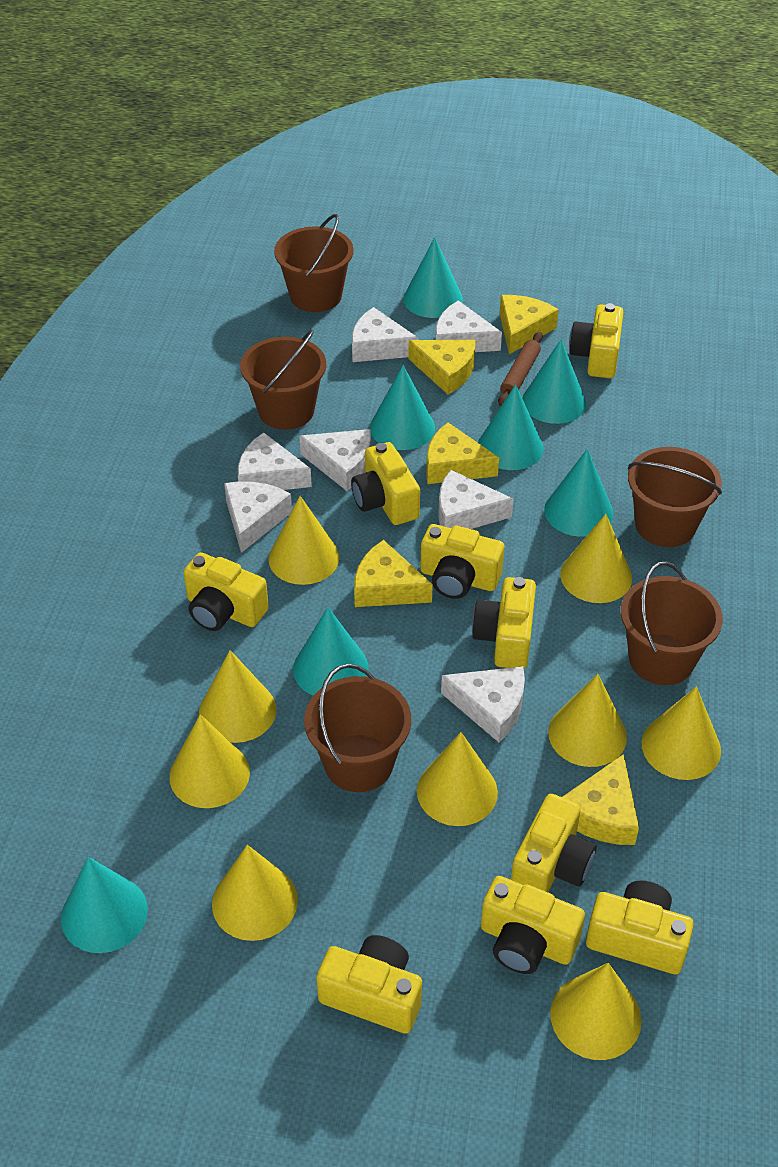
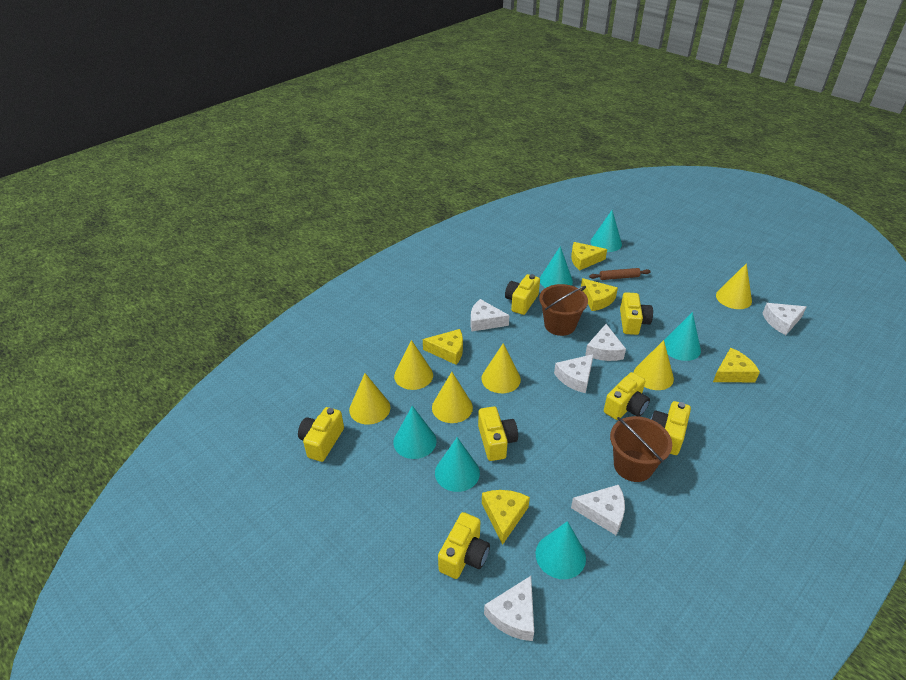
brown bucket: 5 -> 2
turquoise cone: 7 -> 6
white cheese: 7 -> 6
yellow camera: 9 -> 7
yellow cone: 9 -> 6

